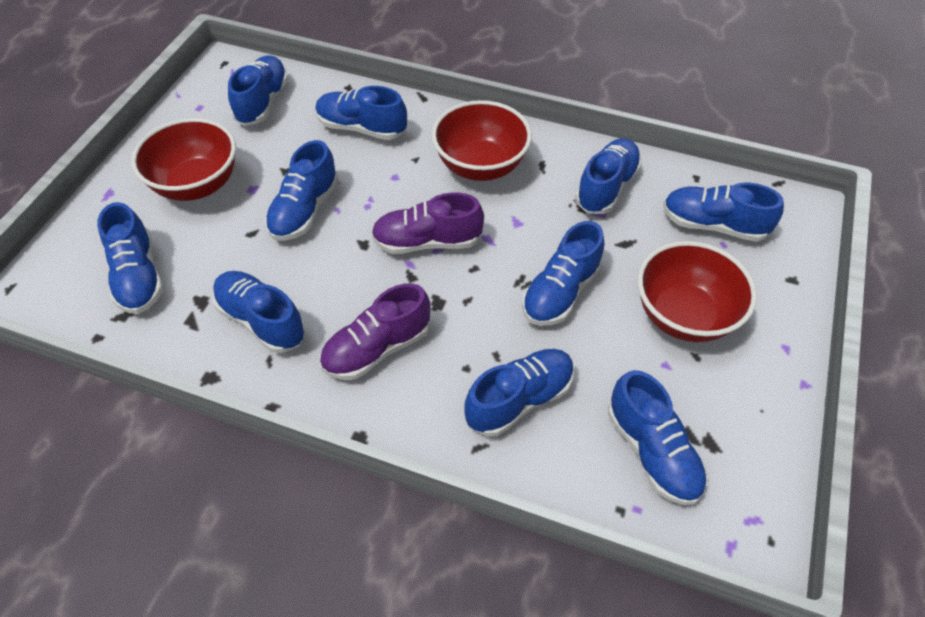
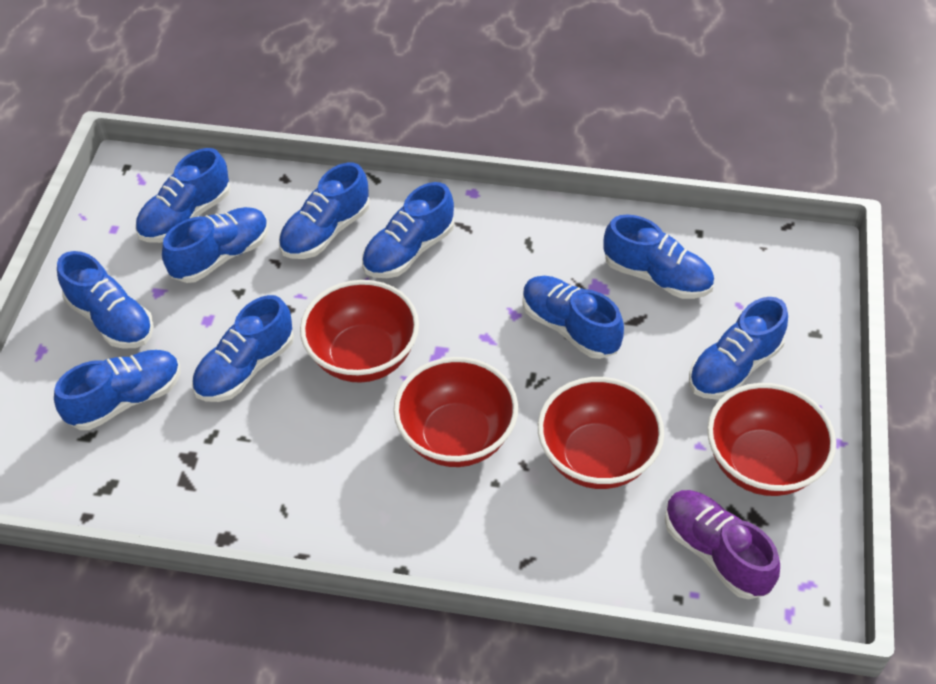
purple shoe: 2 -> 1
red bowl: 3 -> 4

